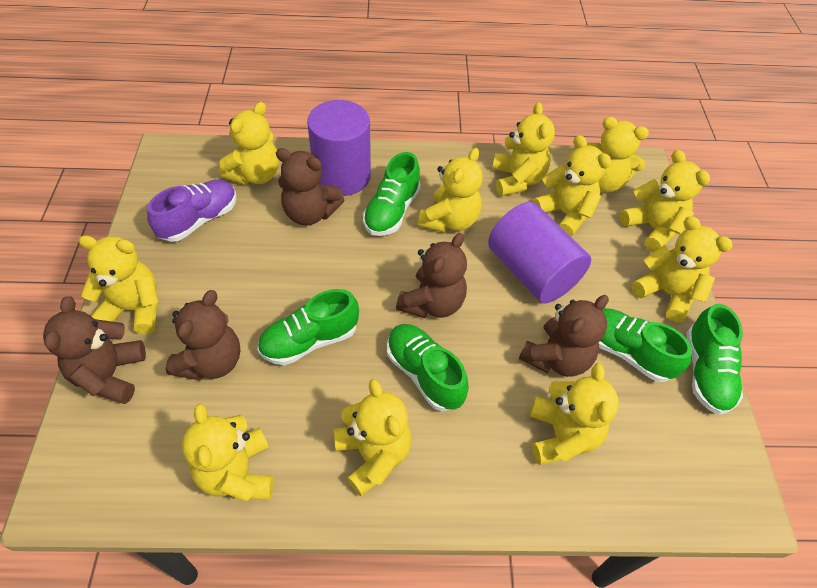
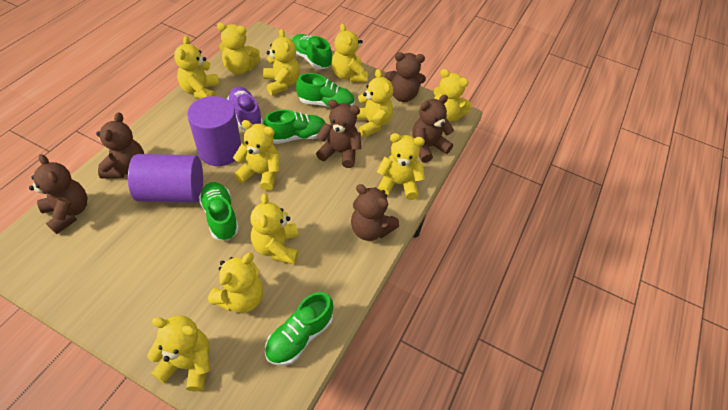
brown teddy bear: 5 -> 6

